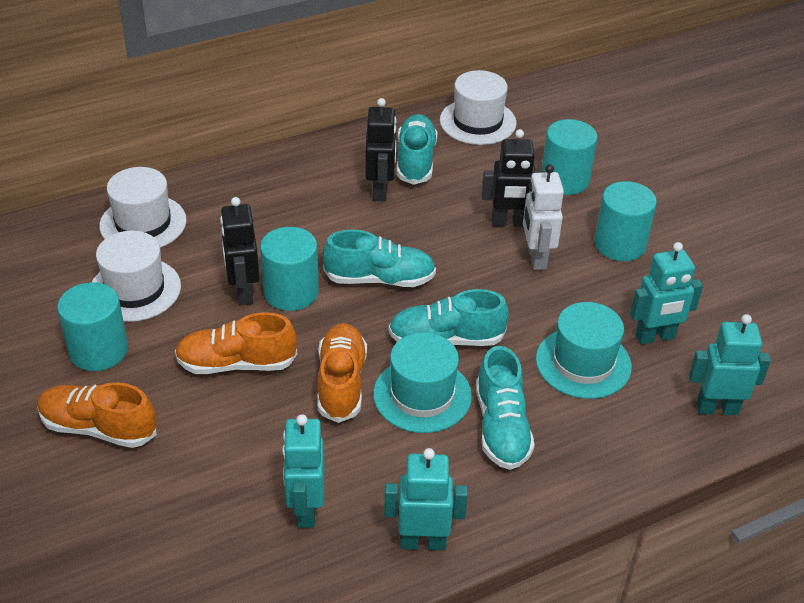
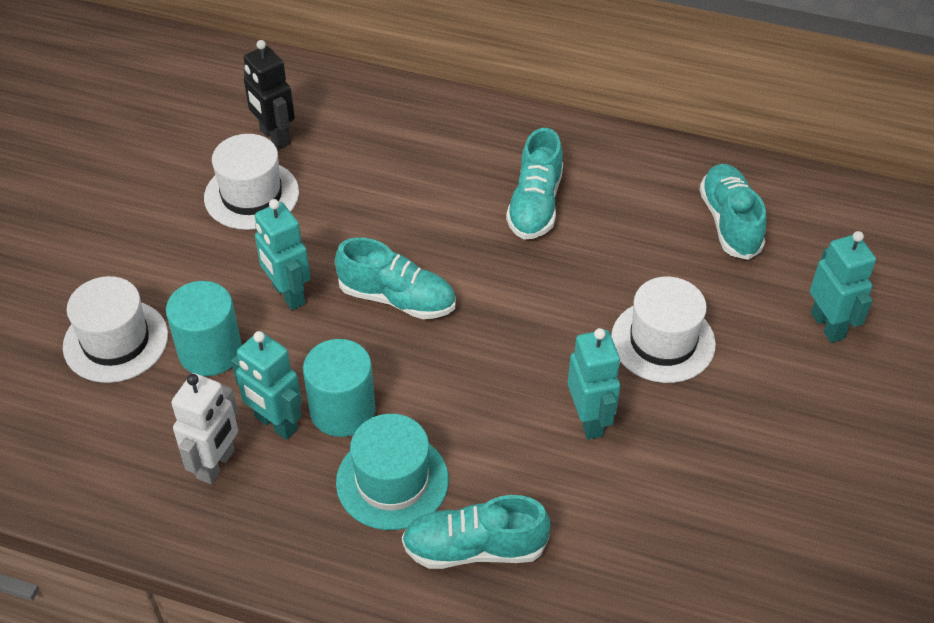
black robot: 3 -> 1
orange shoe: 3 -> 0
turquoise cylinder: 4 -> 2
turquoise hat: 2 -> 1

